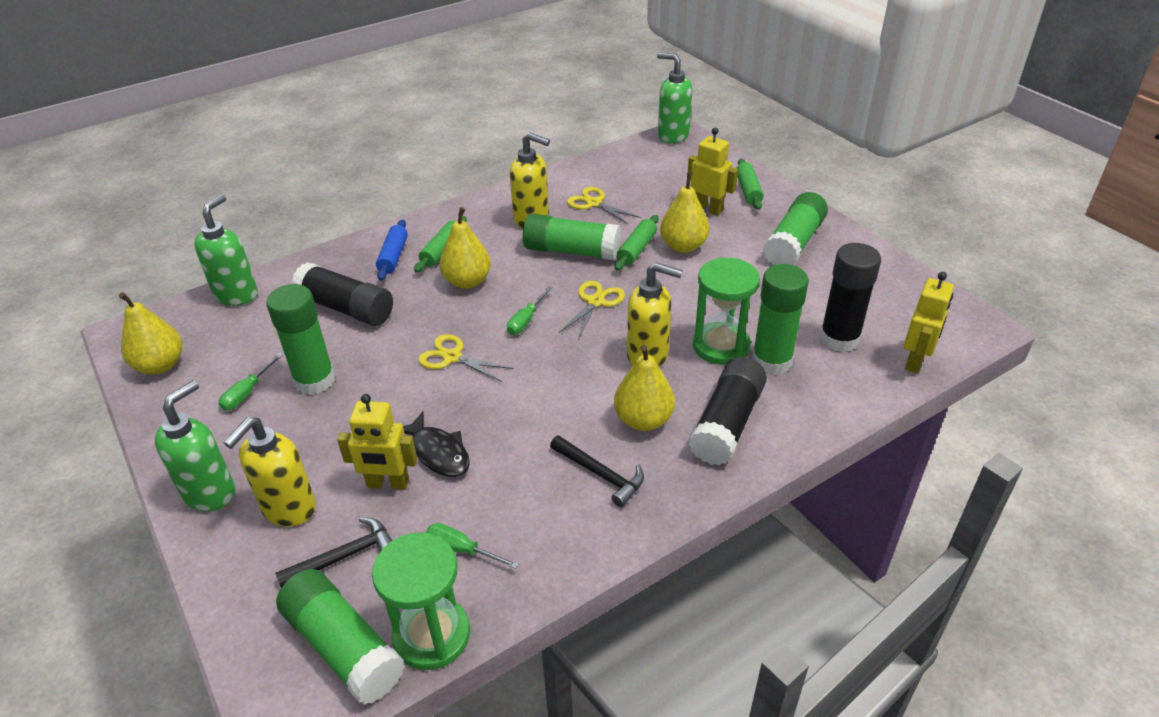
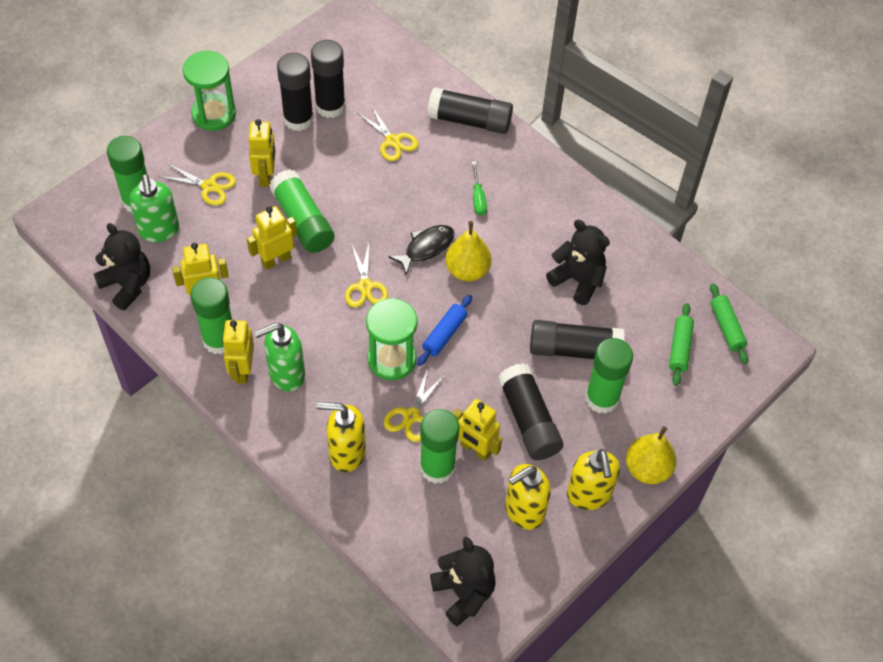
black glue stick: 3 -> 5
black hammer: 2 -> 0
black teddy bear: 0 -> 3
green rolling pin: 3 -> 2
green screwdriver: 3 -> 1
green soap dispenser: 3 -> 2
yellow pear: 4 -> 2
yellow robot: 3 -> 5
yellow scissors: 3 -> 4

